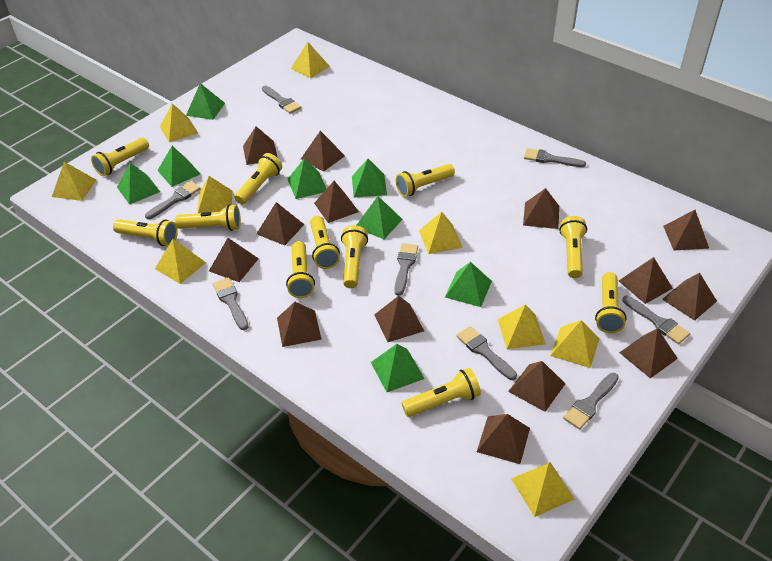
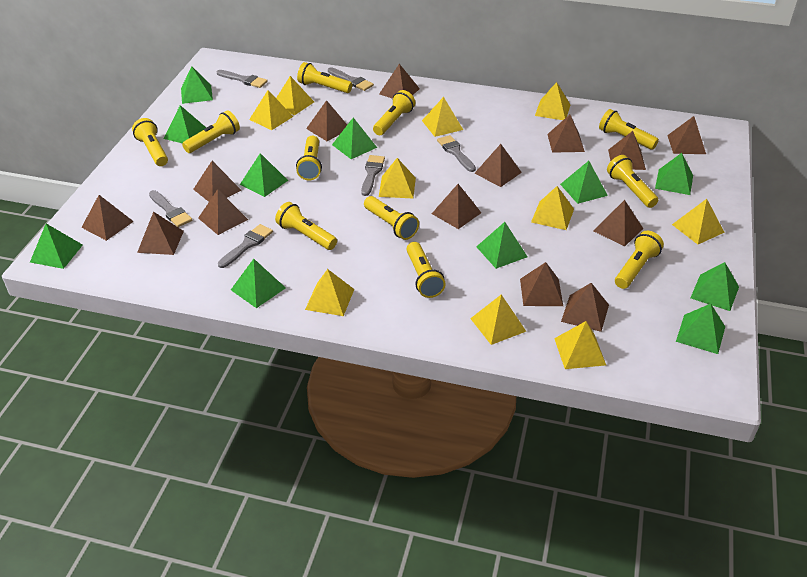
green pyramid: 8 -> 11
grey brush: 8 -> 6
yellow pyramid: 9 -> 10

